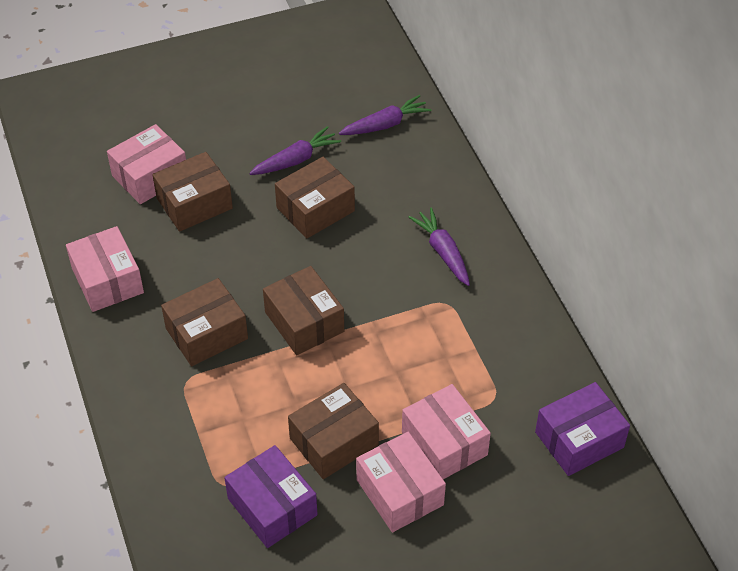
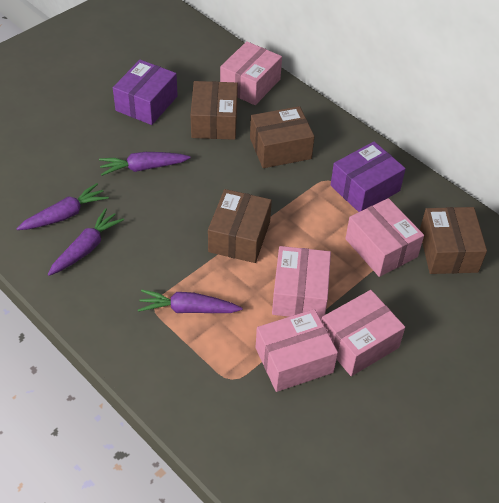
brown box: 5 -> 4
pink box: 4 -> 5
purple carrot: 3 -> 4

